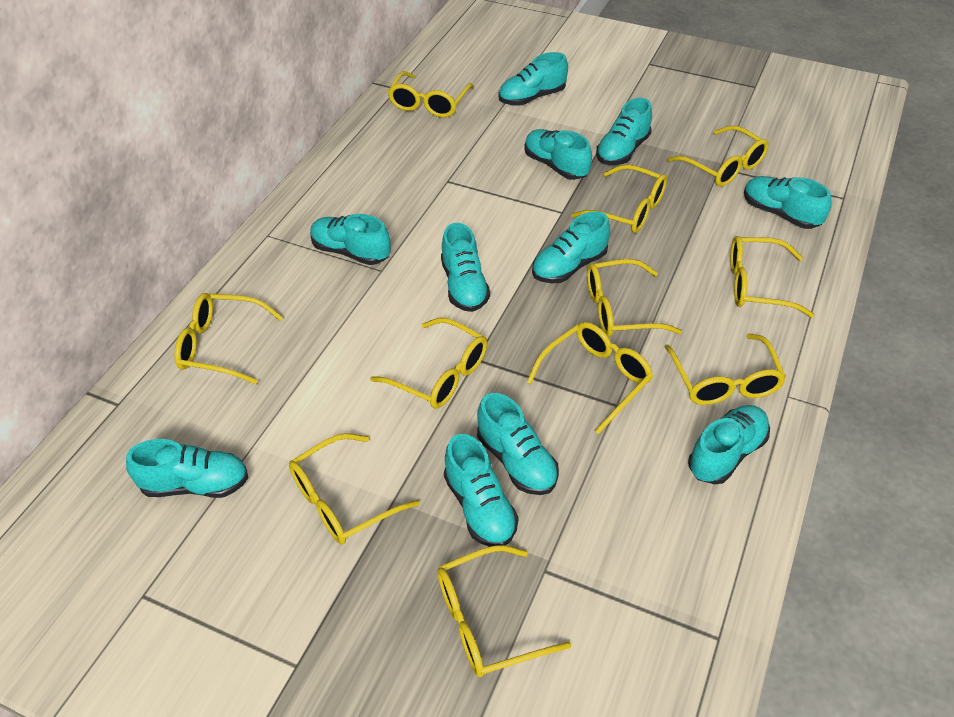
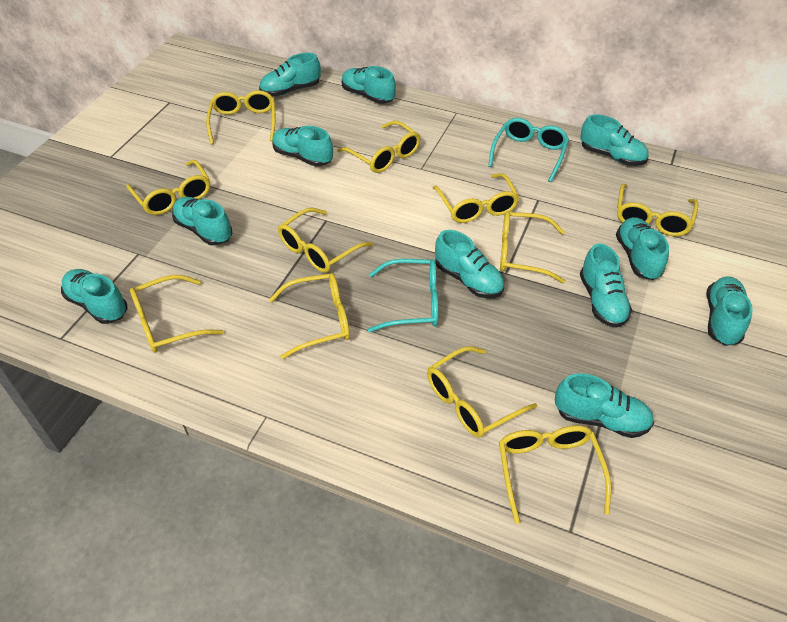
turquoise glasses: 0 -> 2

